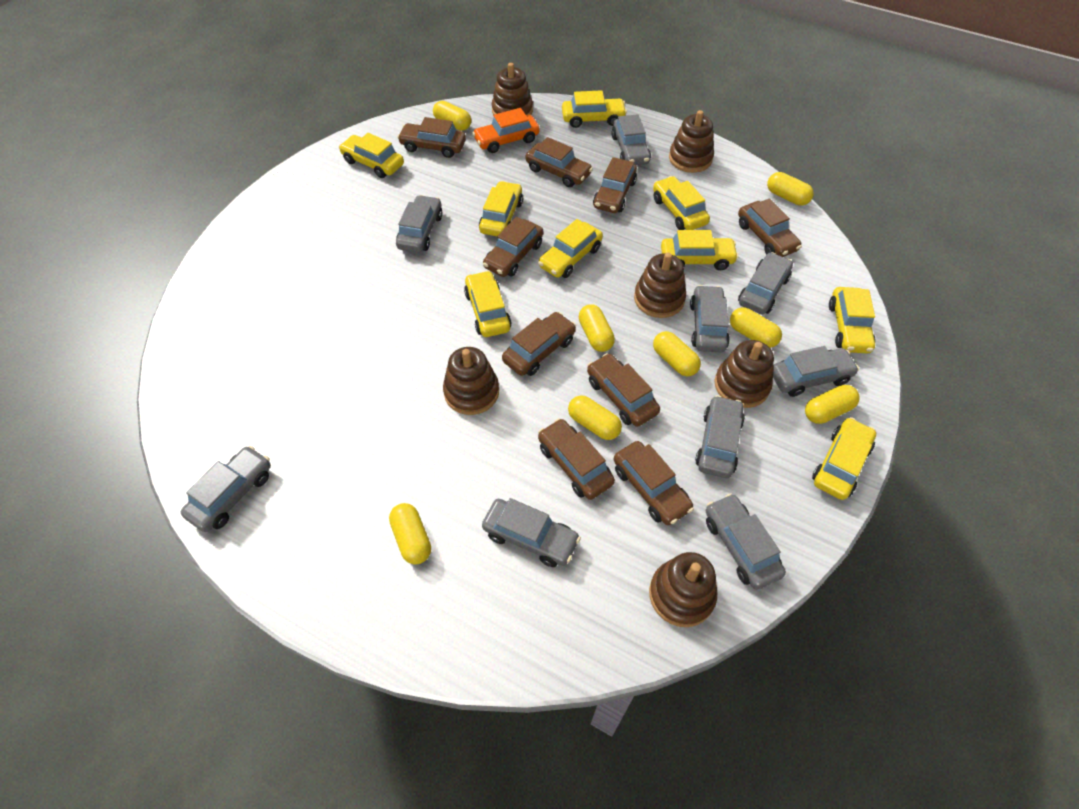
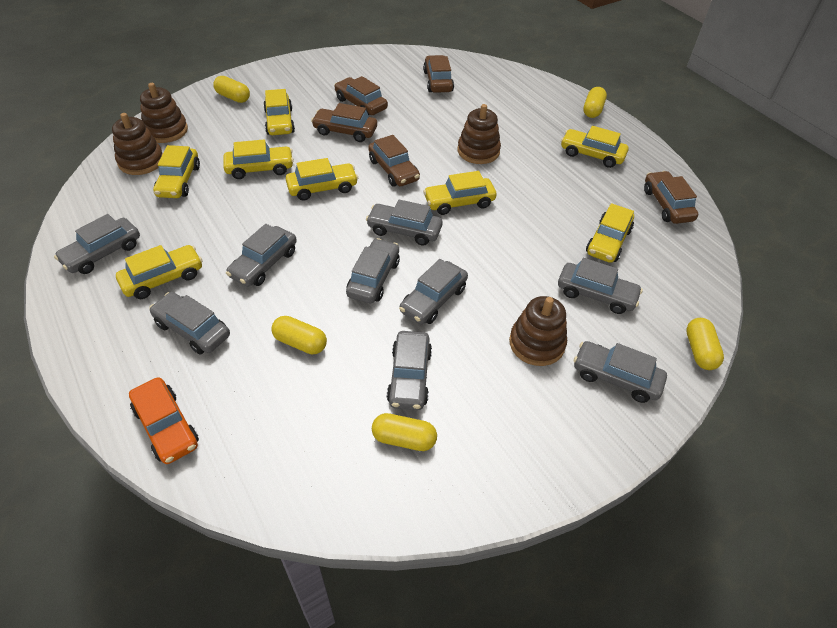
brown car: 9 -> 5
brown stacking toy: 6 -> 4
yellow capsule: 8 -> 5
yellow car: 9 -> 8

